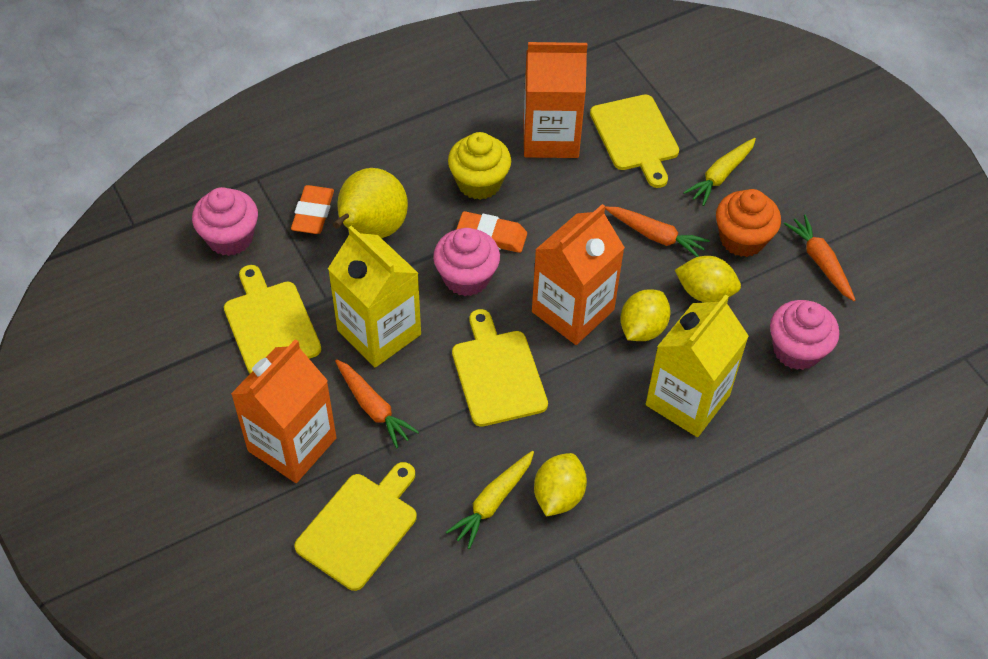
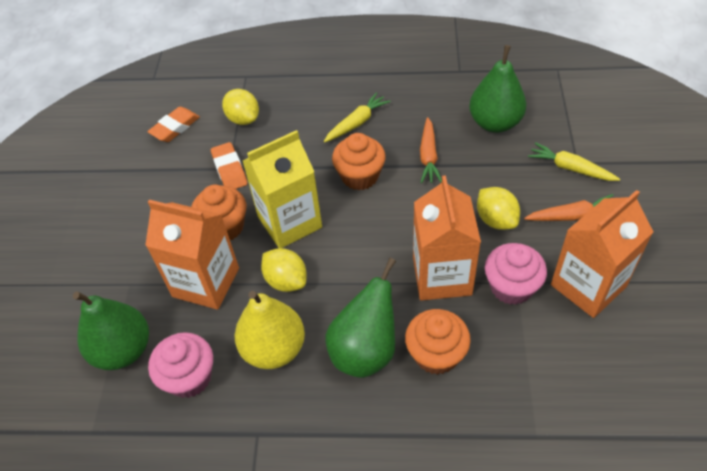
green pear: 0 -> 3
orange carrot: 3 -> 2
orange cupcake: 1 -> 3
pink cupcake: 3 -> 2
yellow carton: 2 -> 1
yellow cupcake: 1 -> 0
yellow cutting board: 4 -> 0

